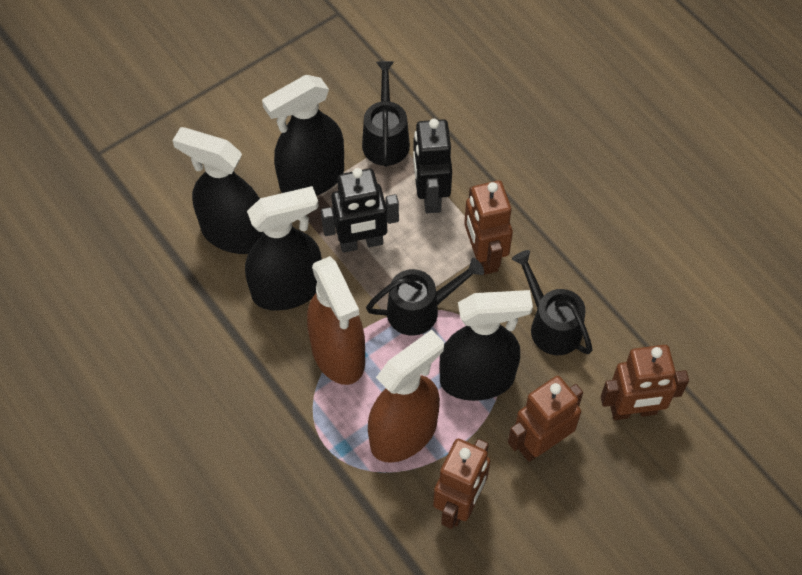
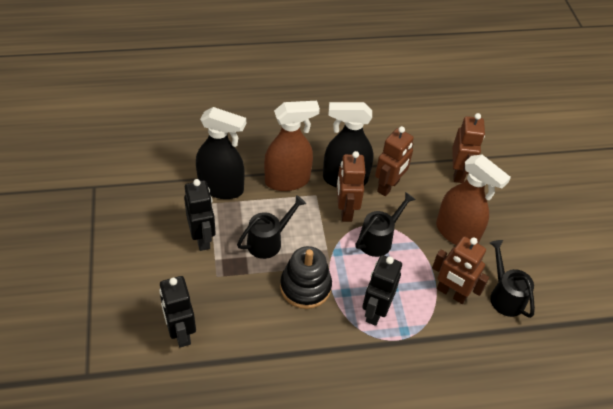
black robot: 2 -> 3
black spray bottle: 4 -> 2
black stacking toy: 0 -> 1

